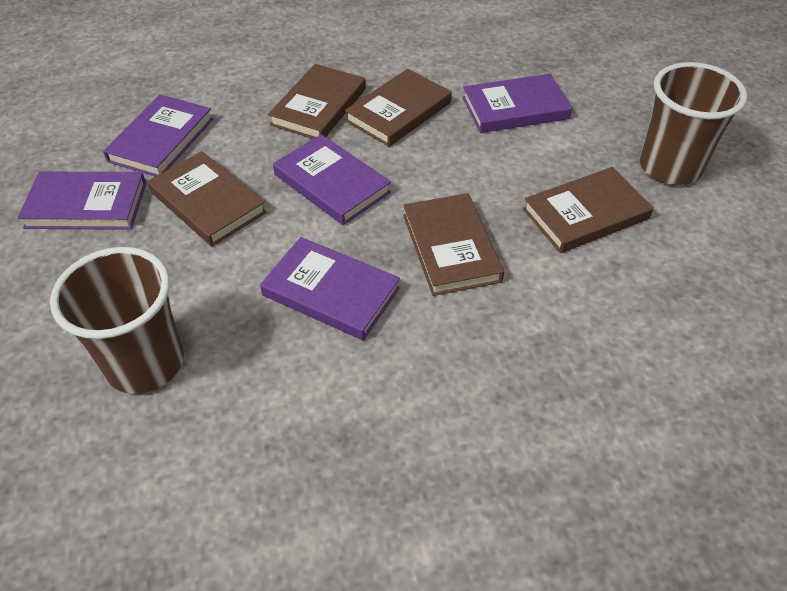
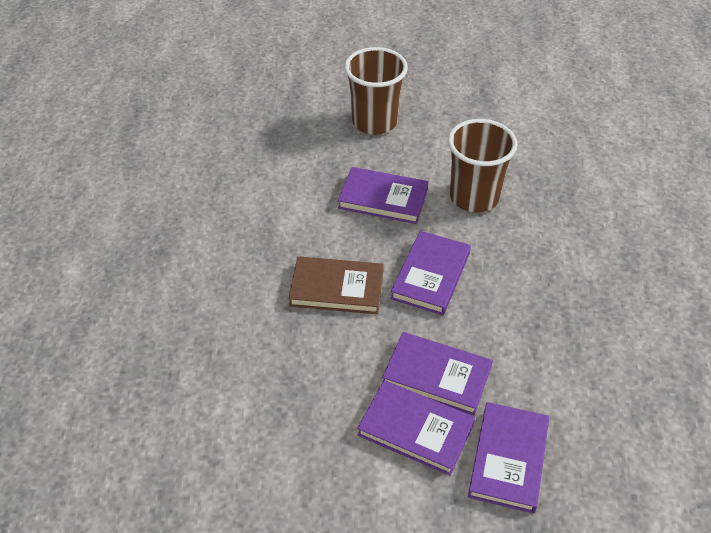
brown book: 5 -> 1

